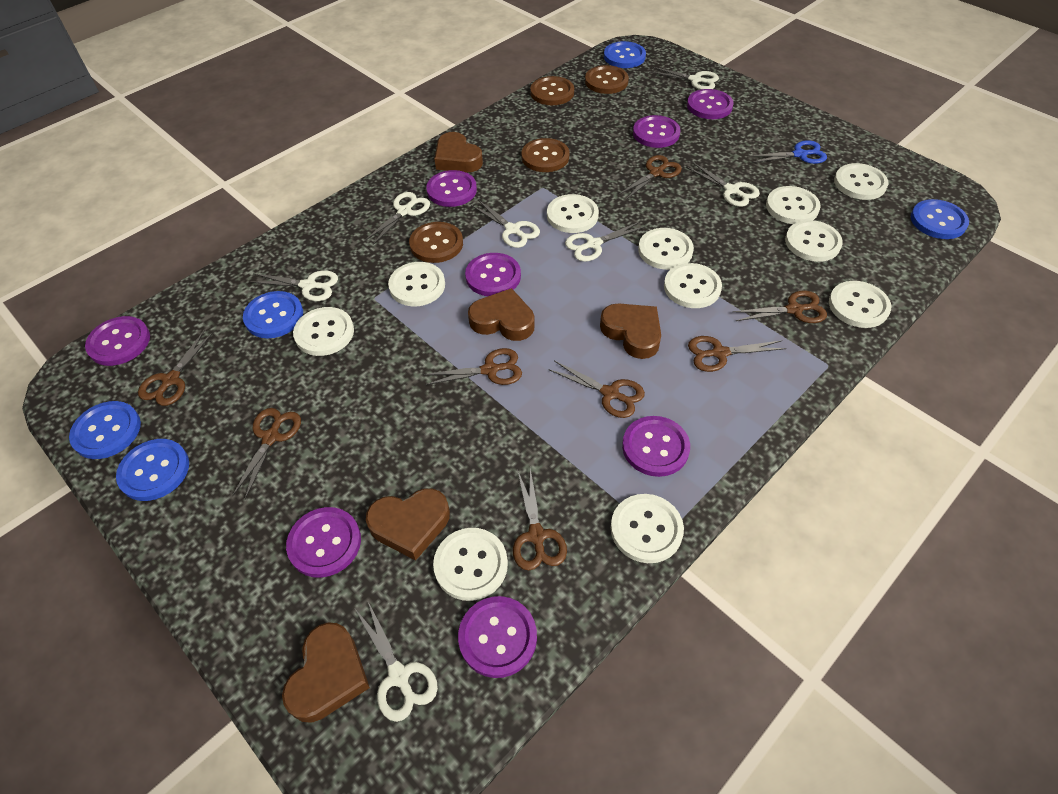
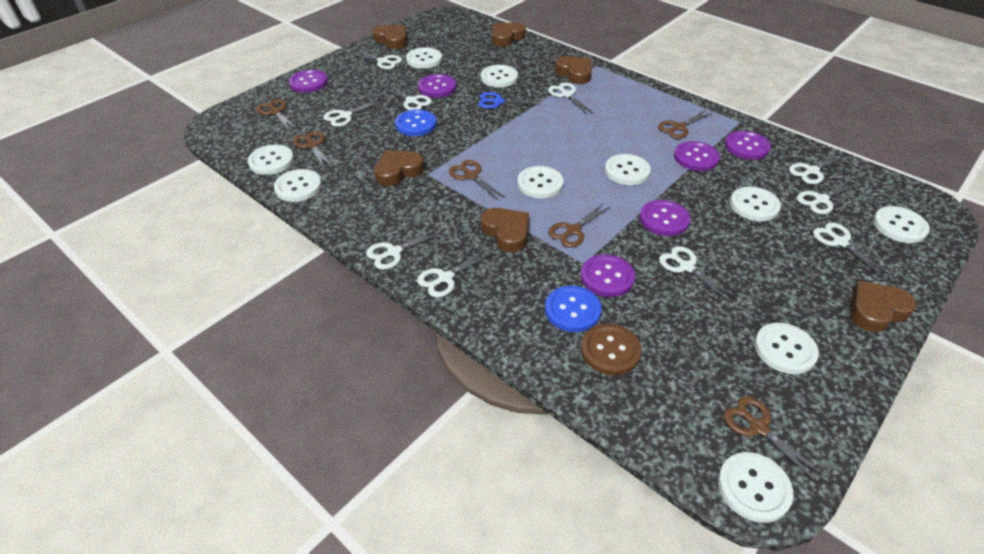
blue button: 5 -> 2
brown button: 4 -> 1
brown heart: 5 -> 6
brown scissors: 8 -> 6
purple button: 8 -> 6
white button: 11 -> 10
white scissors: 7 -> 10

